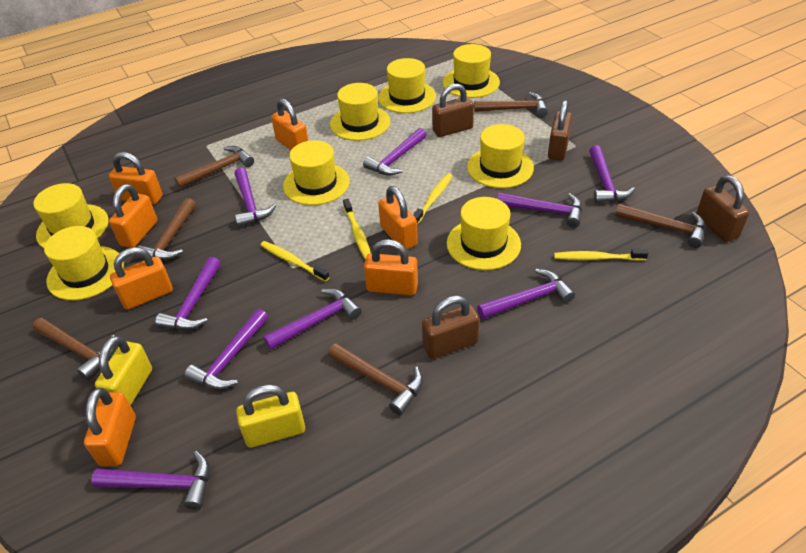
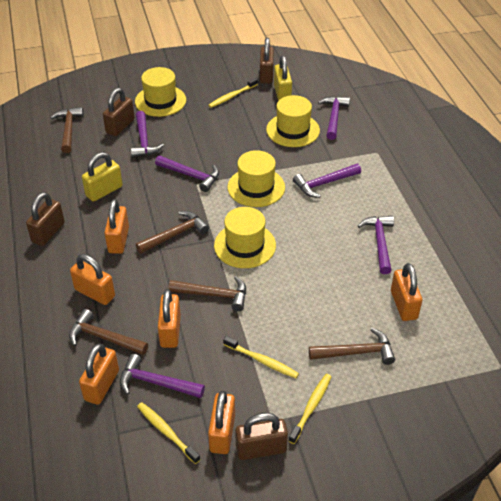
brown hammer: 6 -> 5
orange padlock: 7 -> 6
purple hammer: 9 -> 6
yellow hat: 8 -> 4

